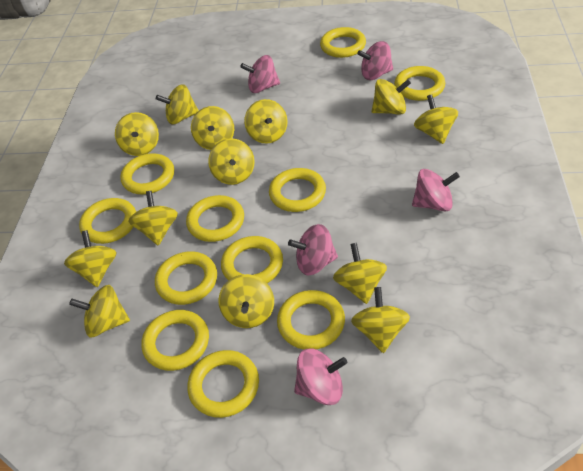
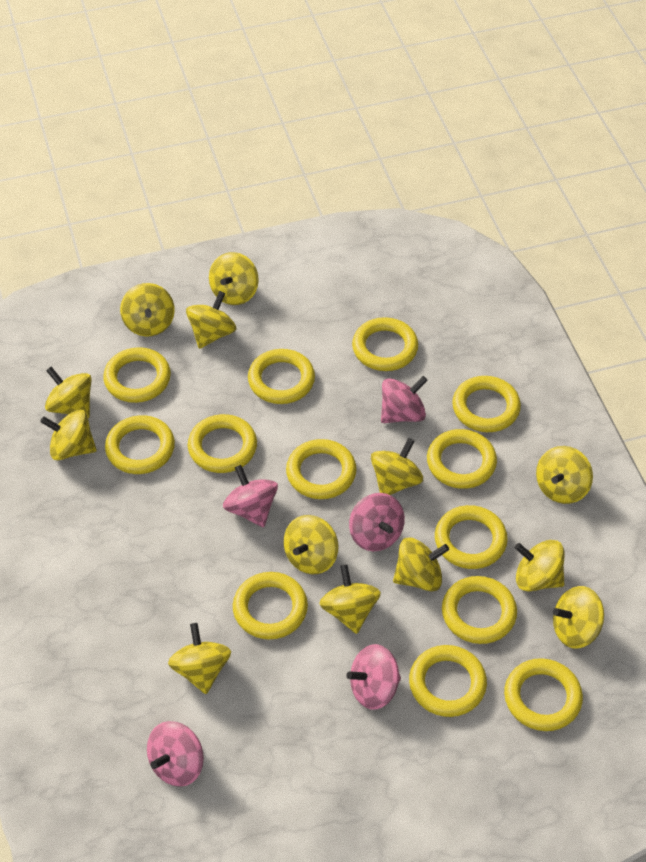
yellow ring: 11 -> 13

